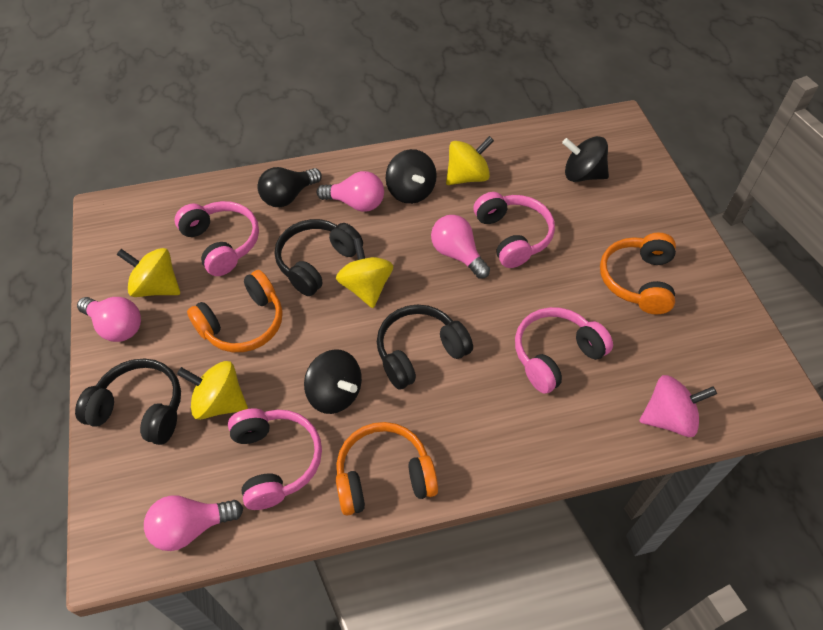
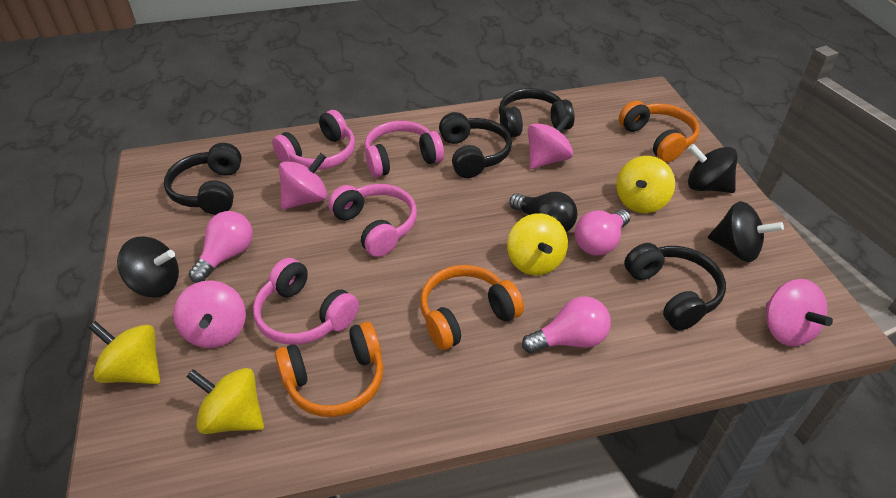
black headphones: 3 -> 4
pink light bulb: 4 -> 3
pink spinning top: 1 -> 4

